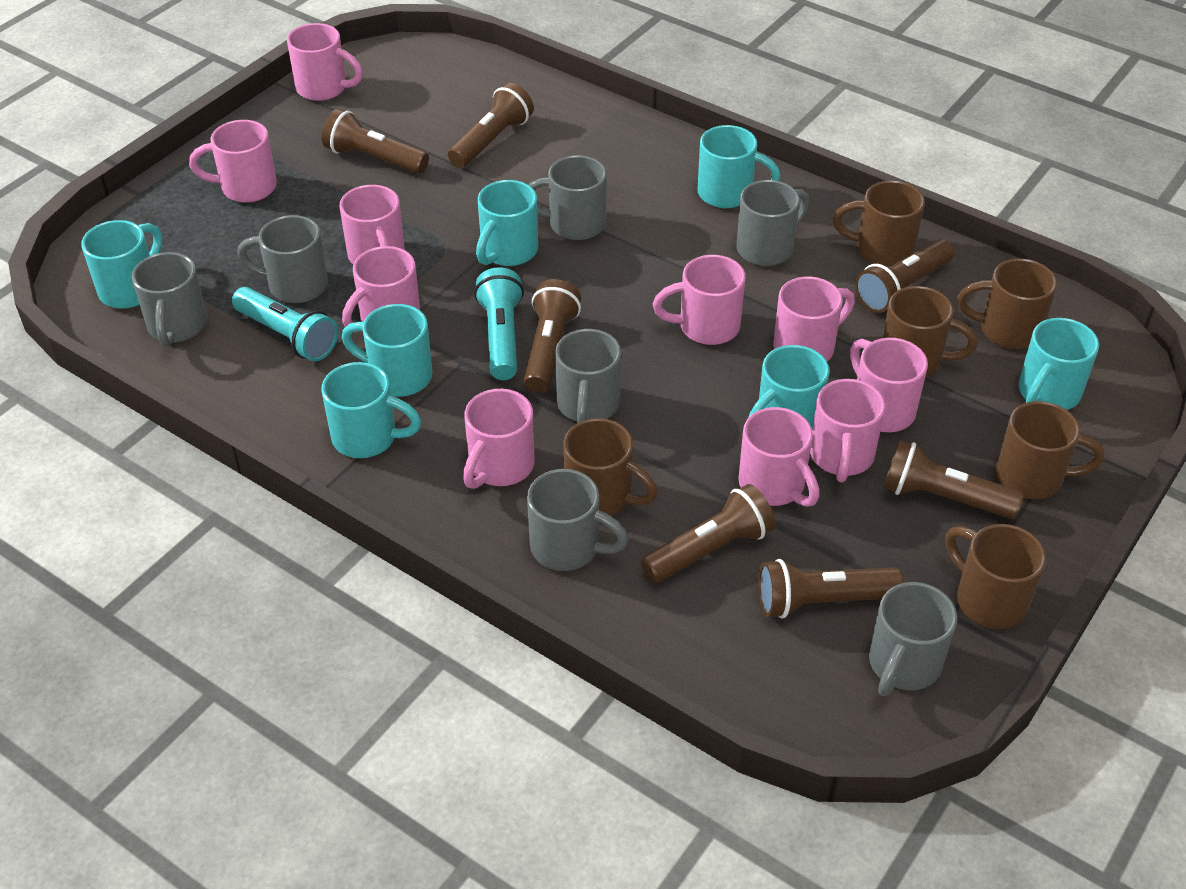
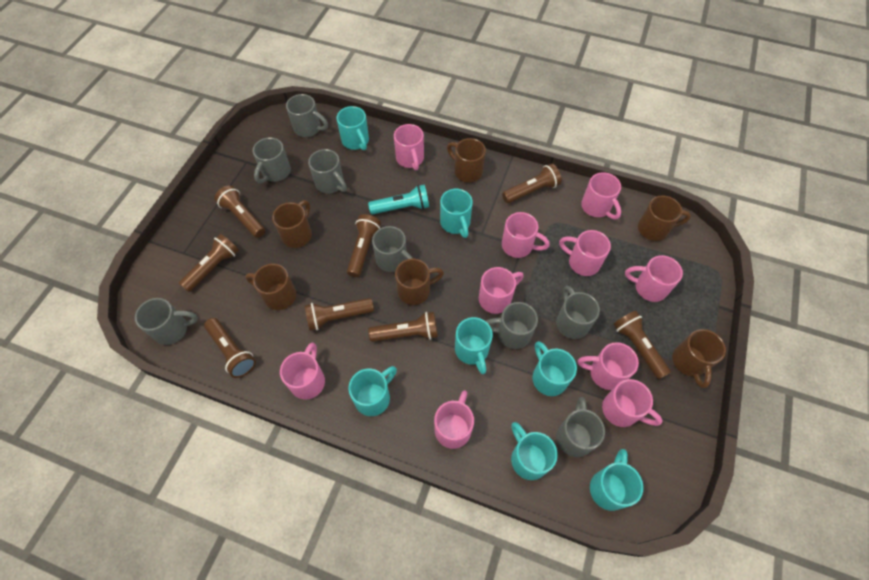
brown flashlight: 7 -> 8
grey mug: 7 -> 8
turquoise flashlight: 2 -> 1

